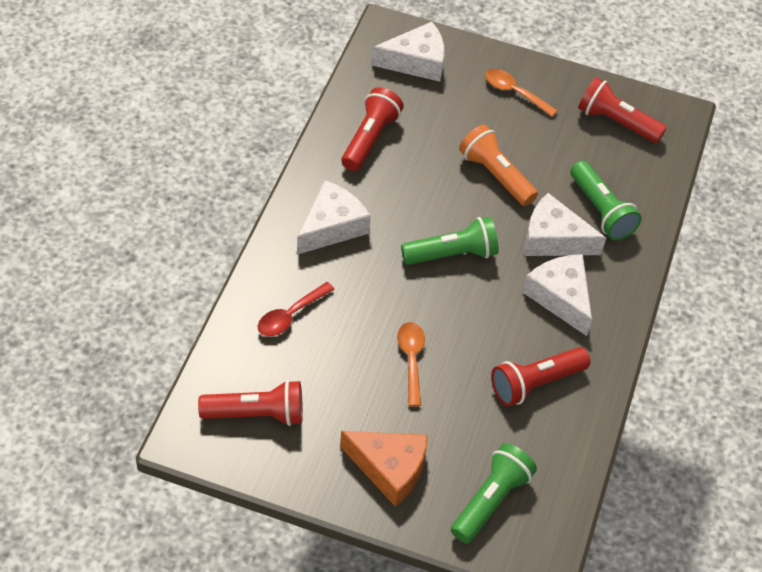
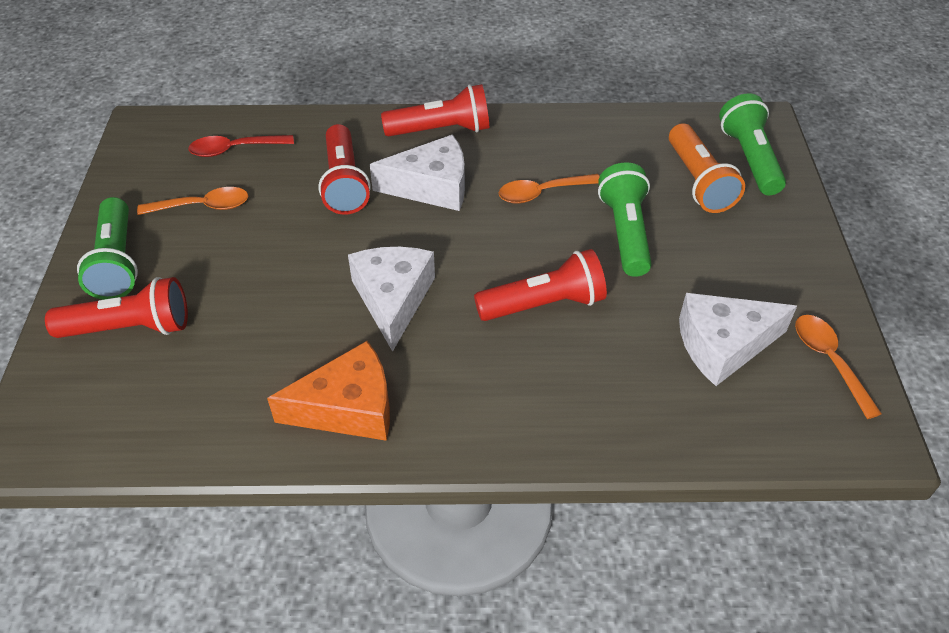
orange spoon: 2 -> 3
white cheese: 4 -> 3

